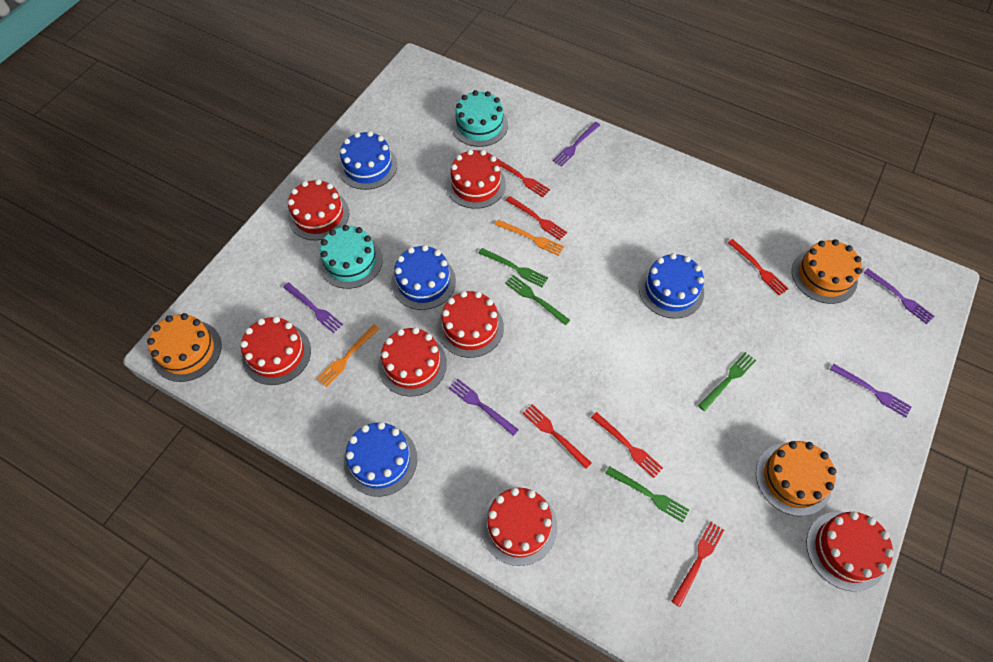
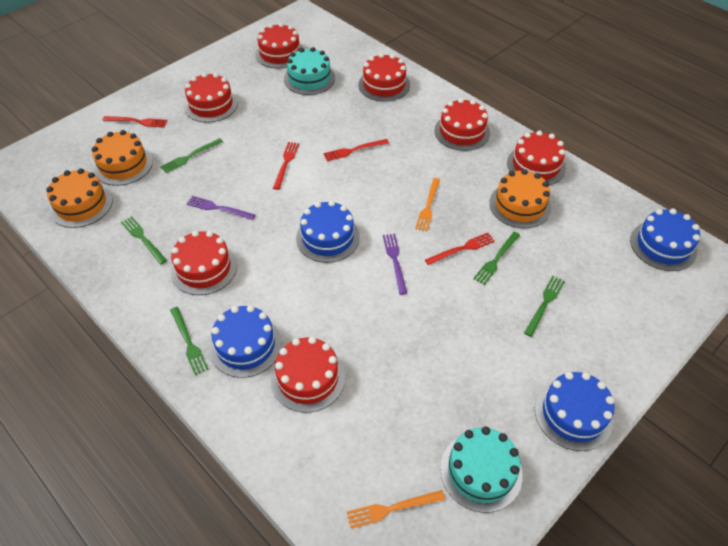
green fork: 4 -> 5
purple fork: 5 -> 2
red fork: 6 -> 4

